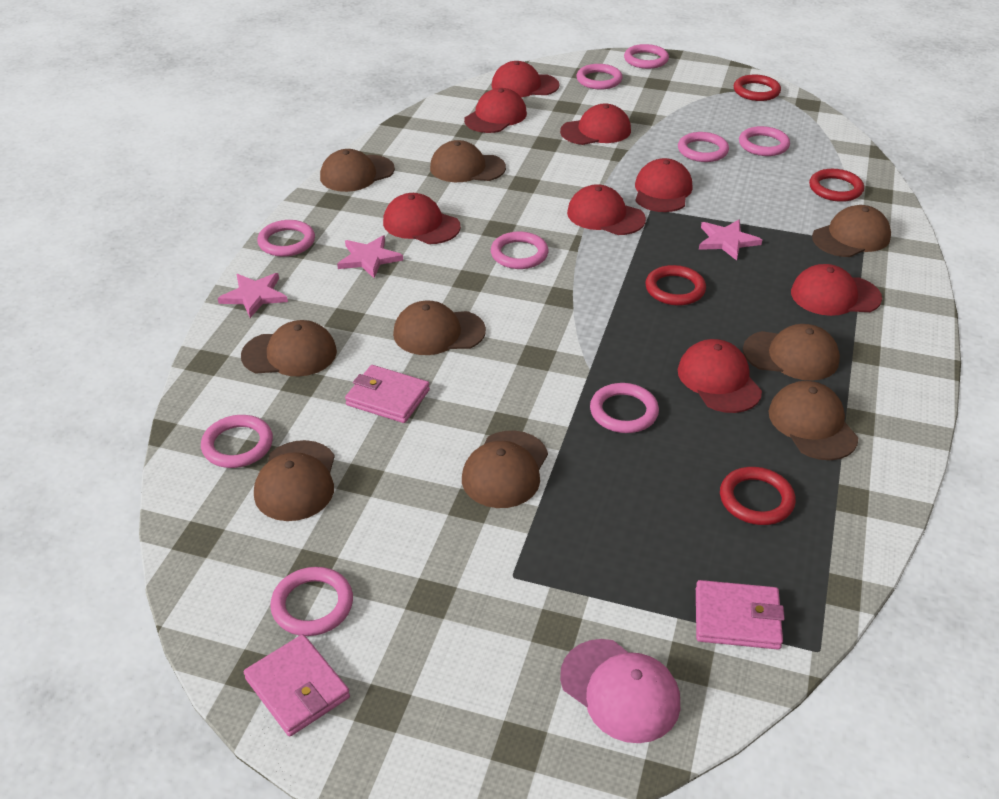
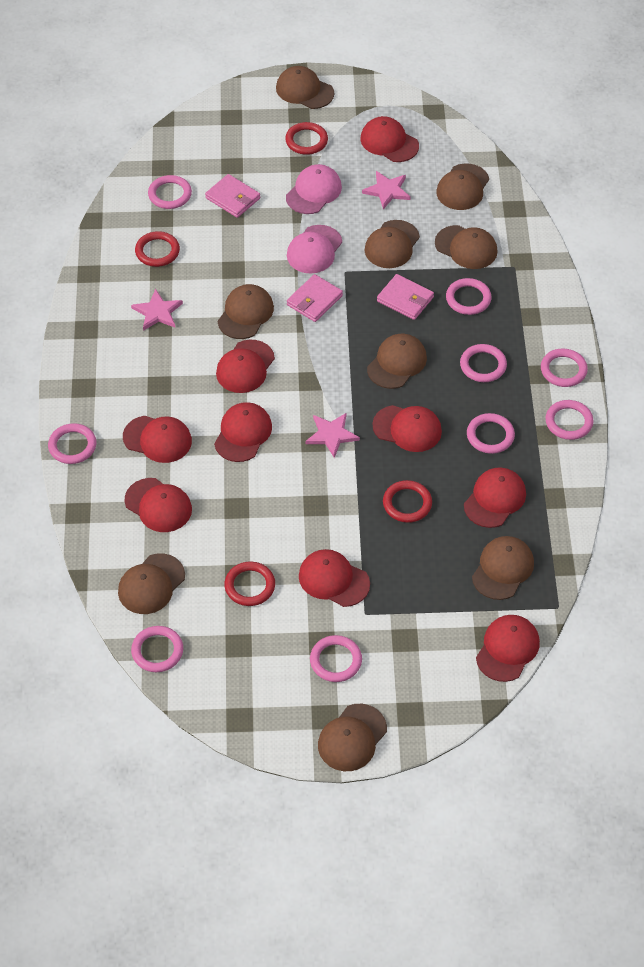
pink cap: 1 -> 2
red cap: 8 -> 9

